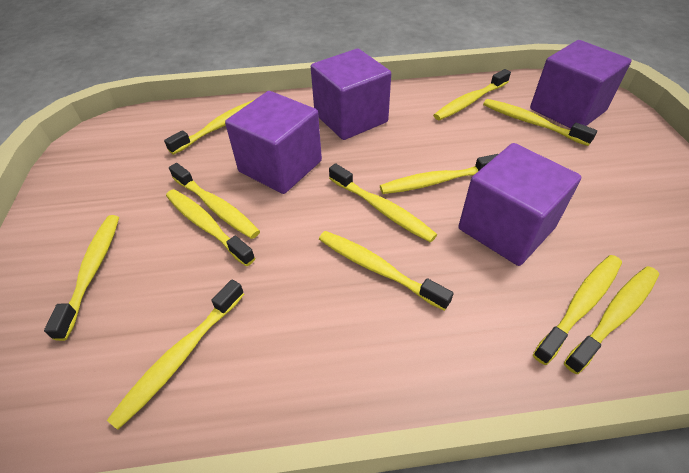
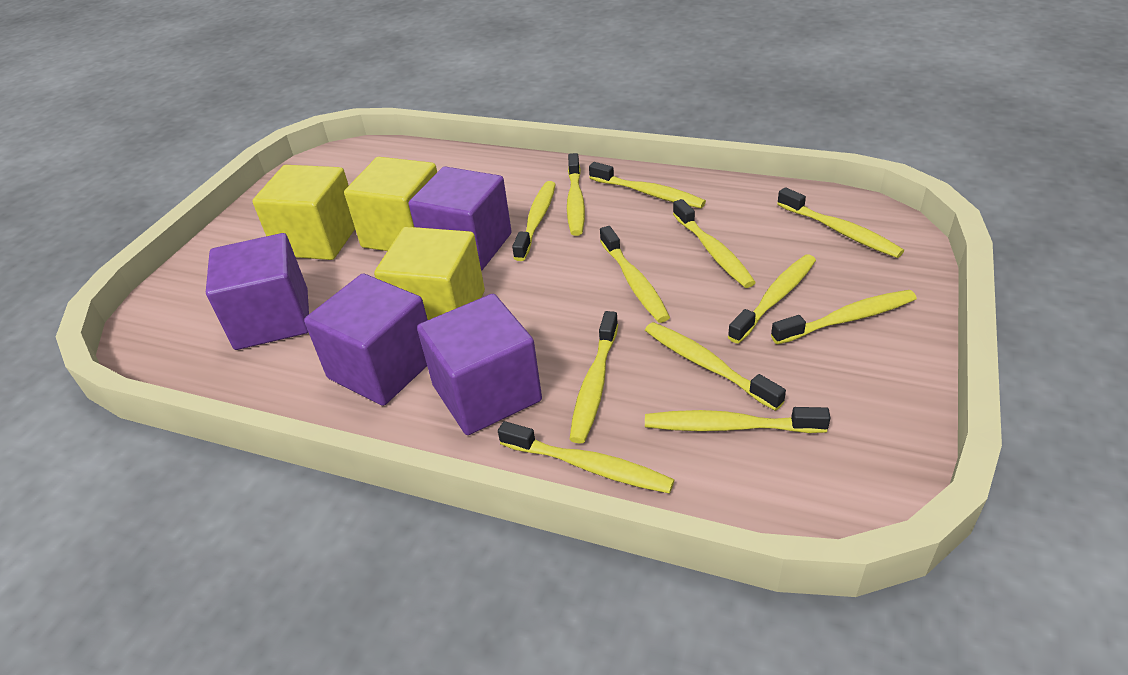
yellow cube: 0 -> 3

